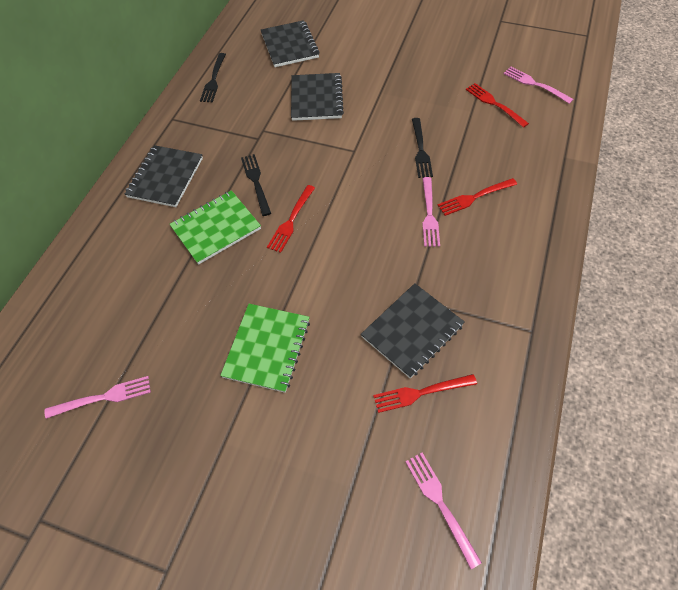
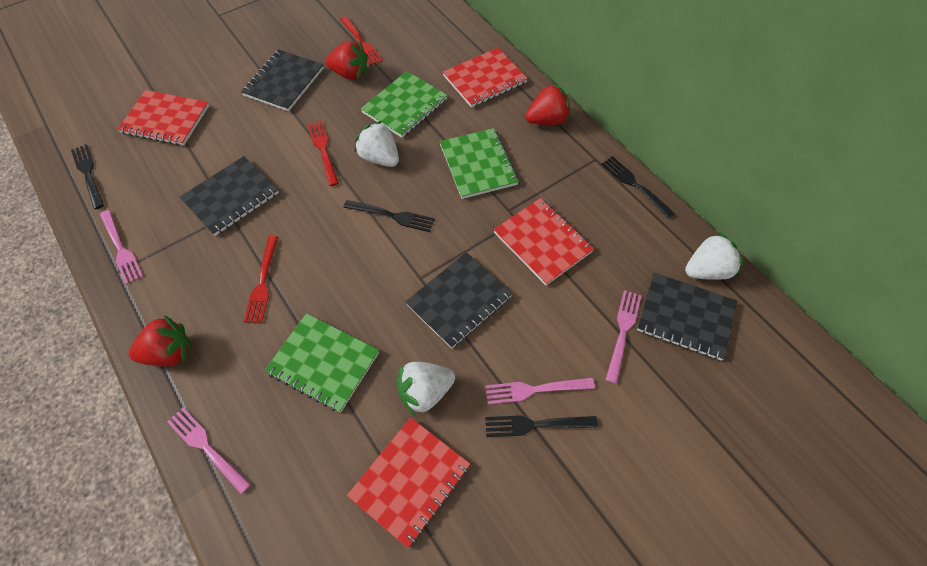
black fork: 3 -> 4
green notebook: 2 -> 3
red fork: 4 -> 3
red notebook: 0 -> 4
red strawberry: 0 -> 3
white strawberry: 0 -> 3

